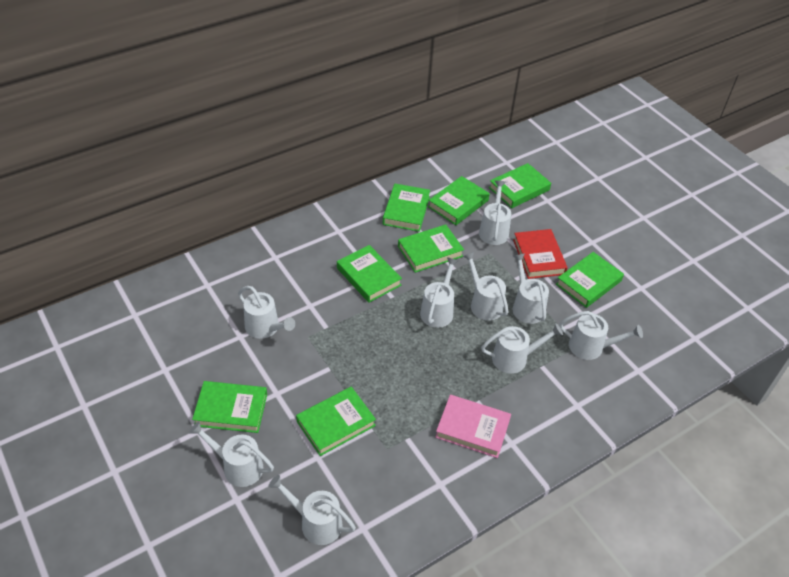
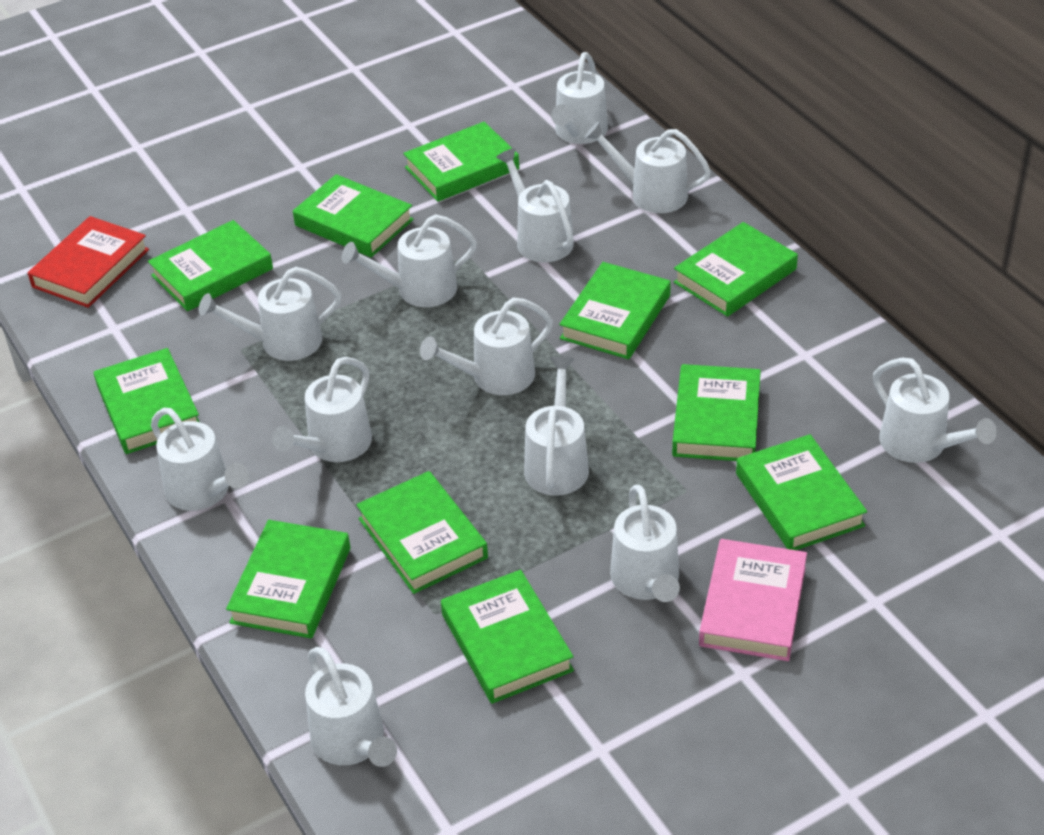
green book: 8 -> 11
white watering can: 9 -> 12

